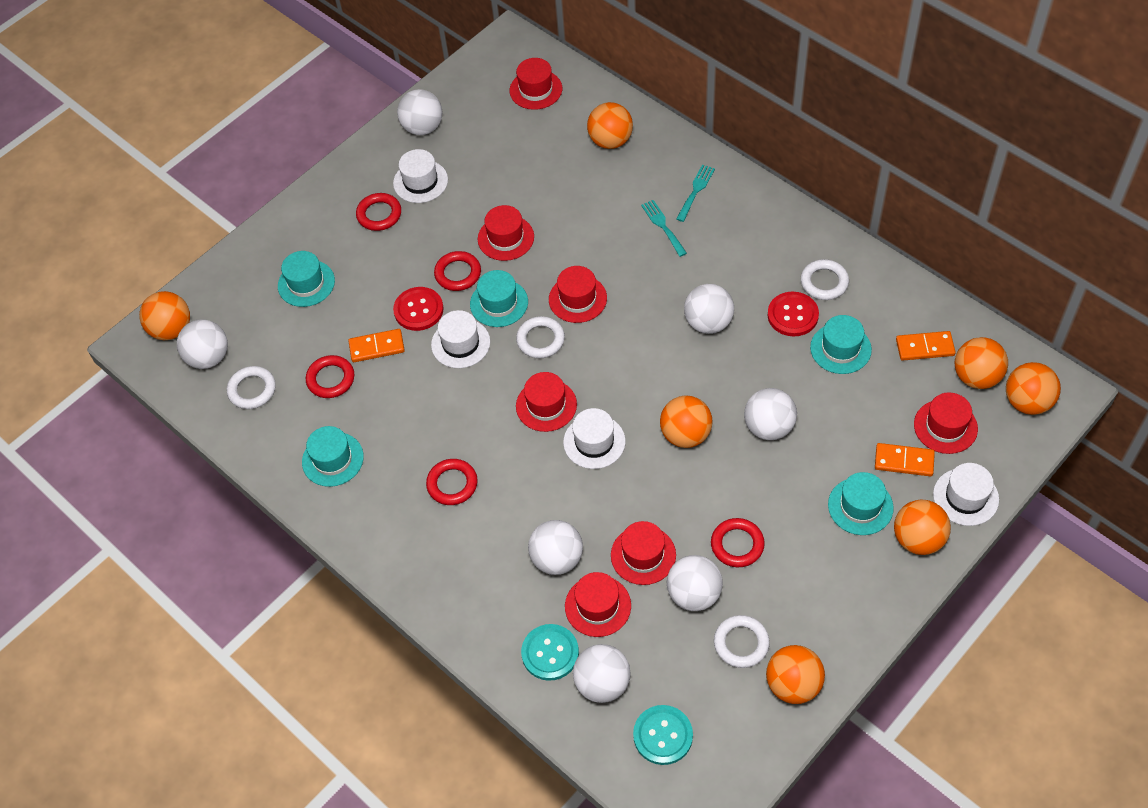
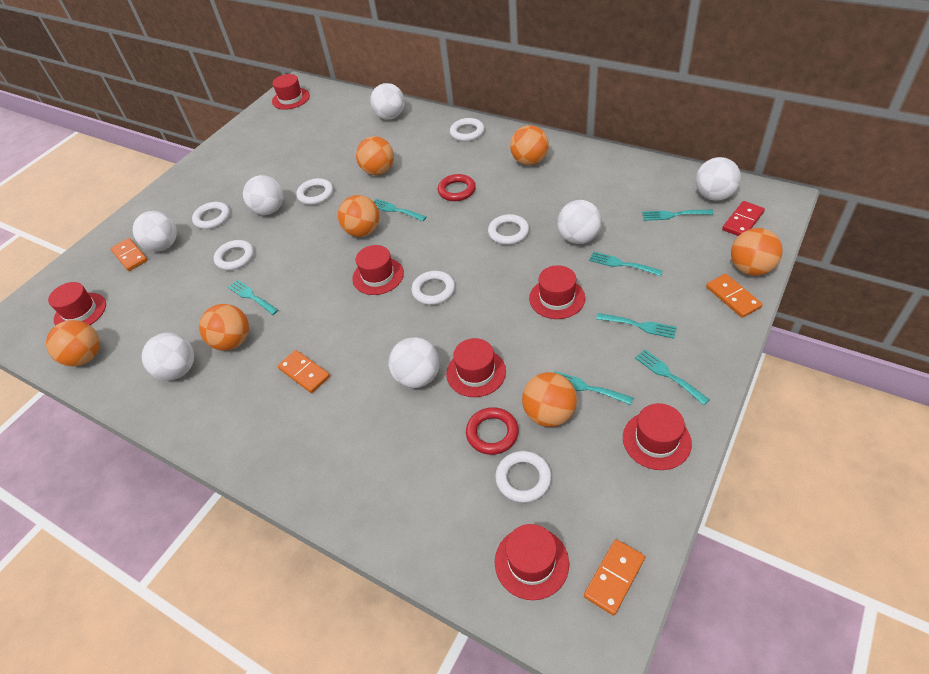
orange domino: 3 -> 4
red button: 2 -> 0
red domino: 0 -> 1
red ring: 5 -> 2
turquoise button: 2 -> 0
turquoise fork: 2 -> 7
turquoise hat: 5 -> 0
white hat: 4 -> 0
white ring: 4 -> 7

